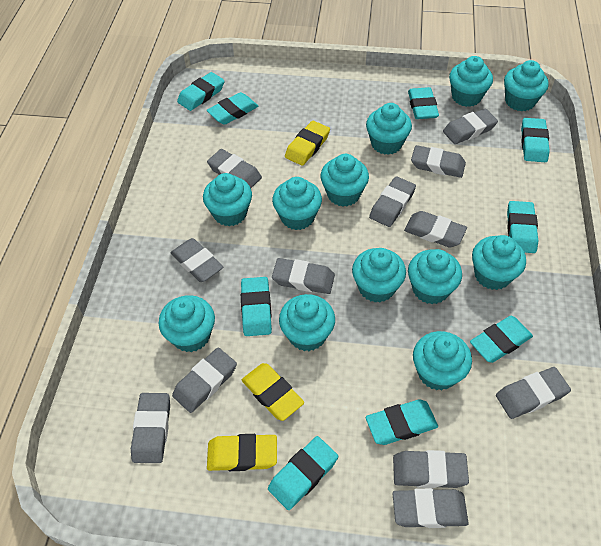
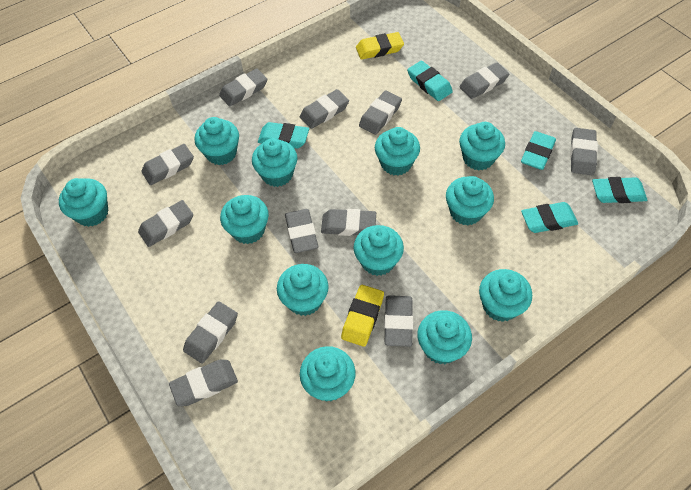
turquoise eraser: 9 -> 5
yellow eraser: 3 -> 2

